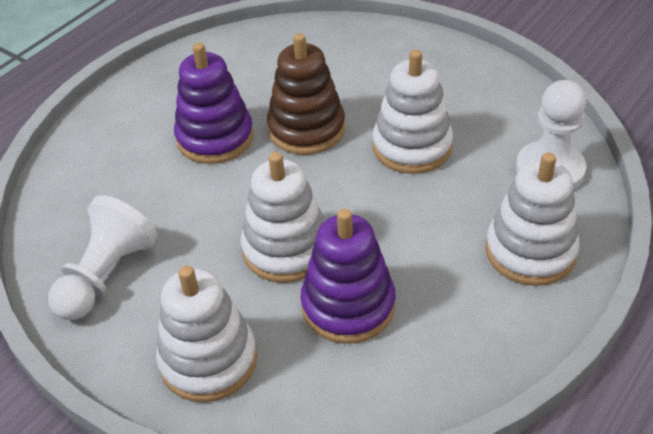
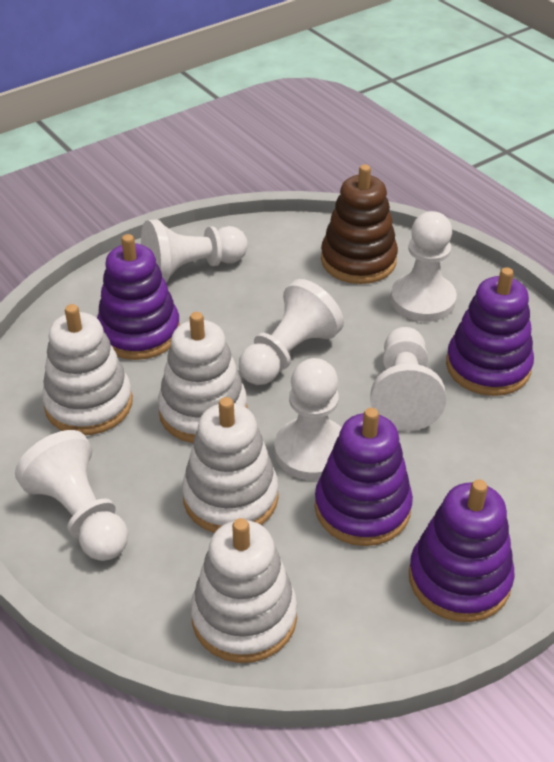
purple stacking toy: 2 -> 4
white pawn: 2 -> 6

